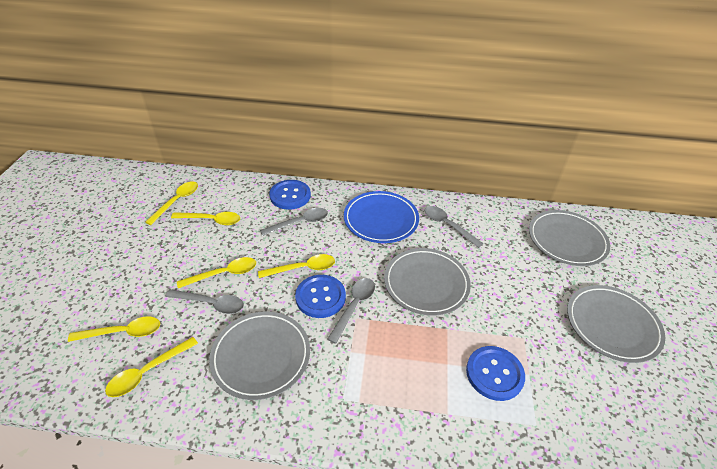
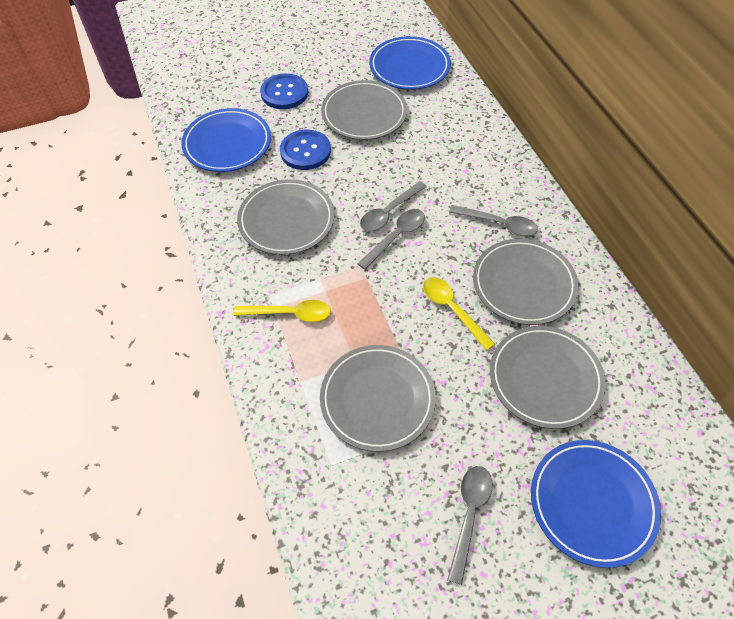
blue button: 3 -> 2
blue plate: 1 -> 3
grey plate: 4 -> 5
yellow spoon: 6 -> 2

